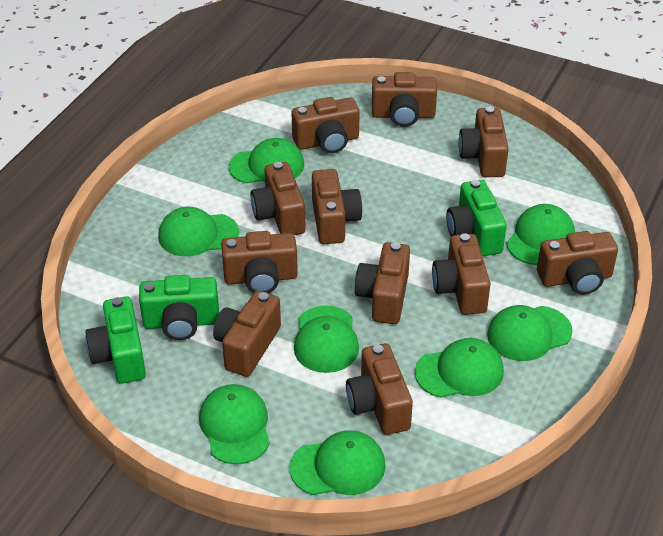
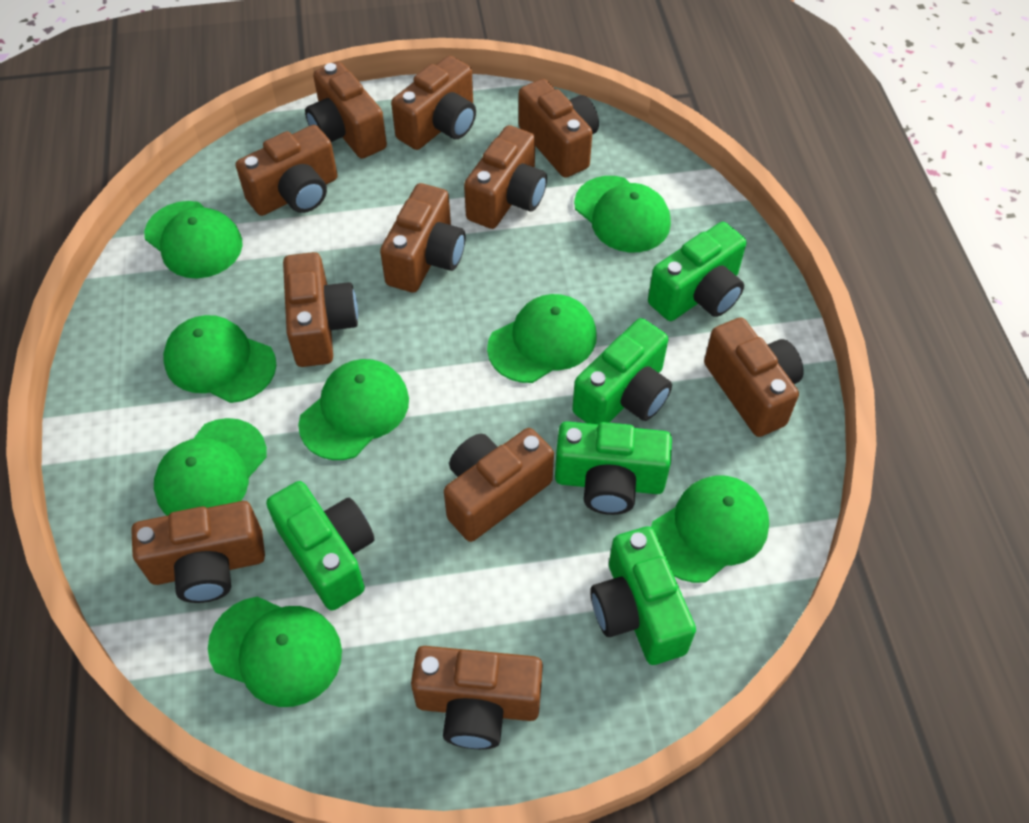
green camera: 3 -> 5

